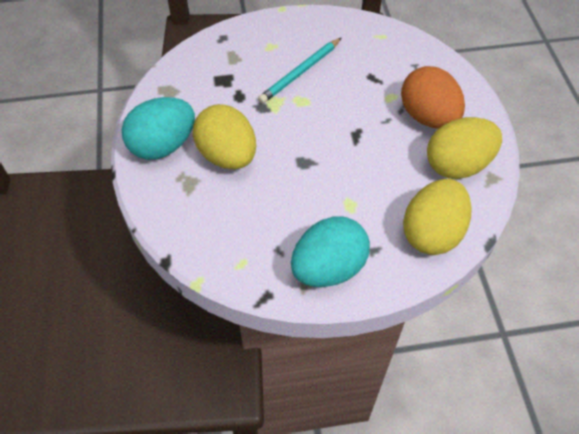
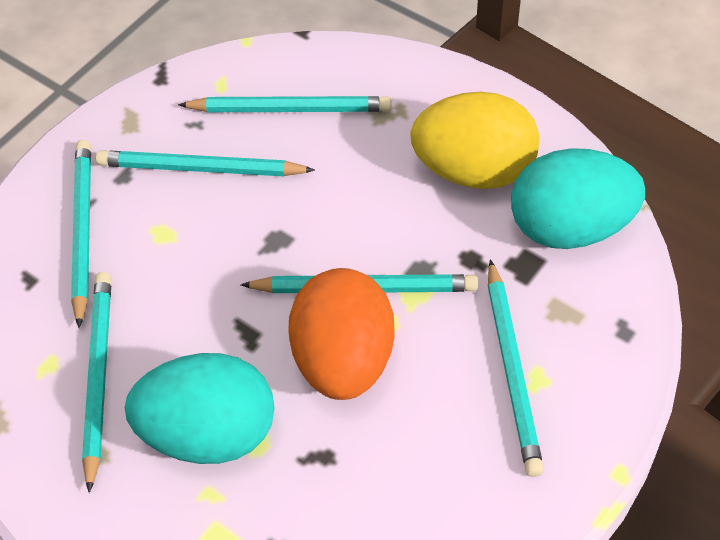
turquoise pencil: 1 -> 6
yellow egg: 3 -> 1

